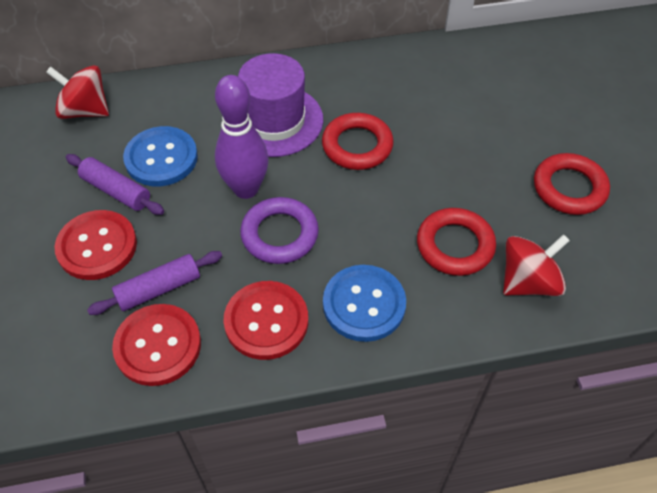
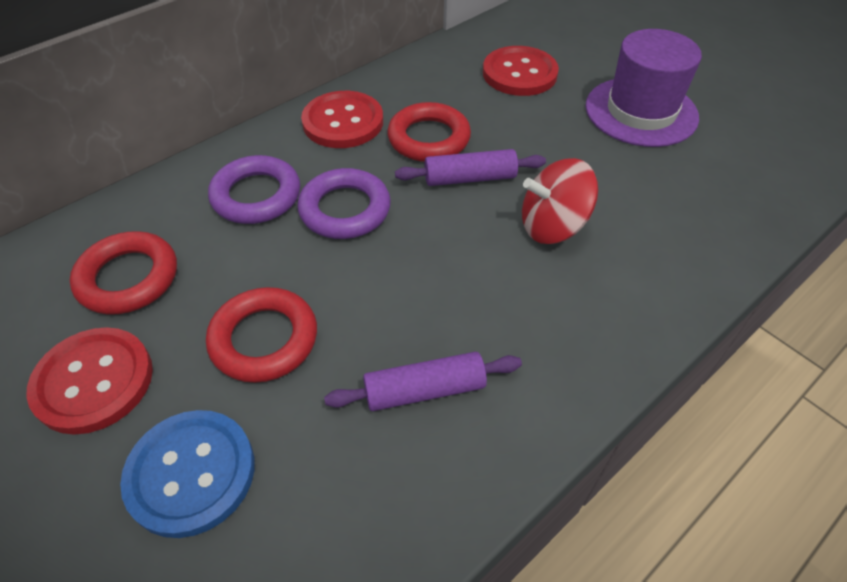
blue button: 2 -> 1
purple bowling pin: 1 -> 0
purple ring: 1 -> 2
red spinning top: 2 -> 1

